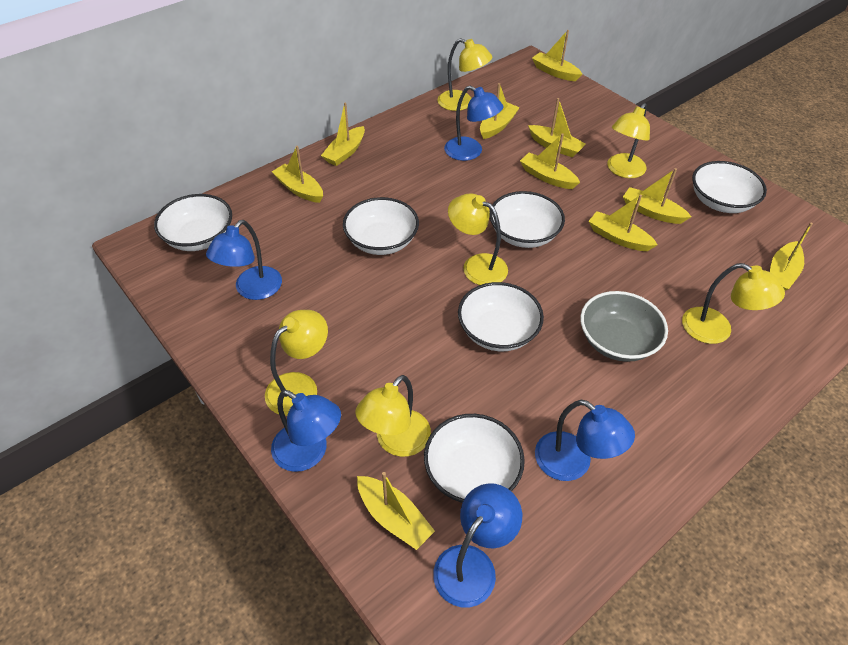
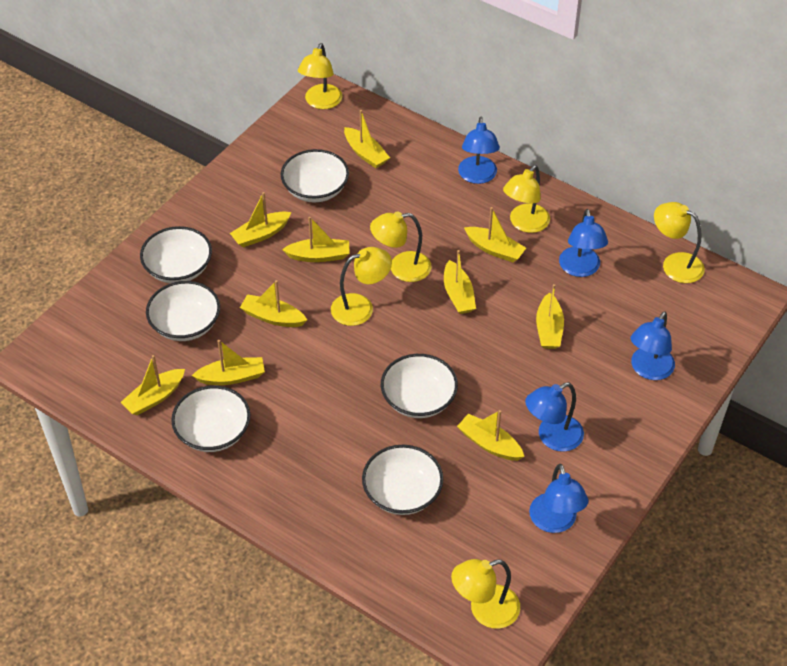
grey bowl: 1 -> 0

